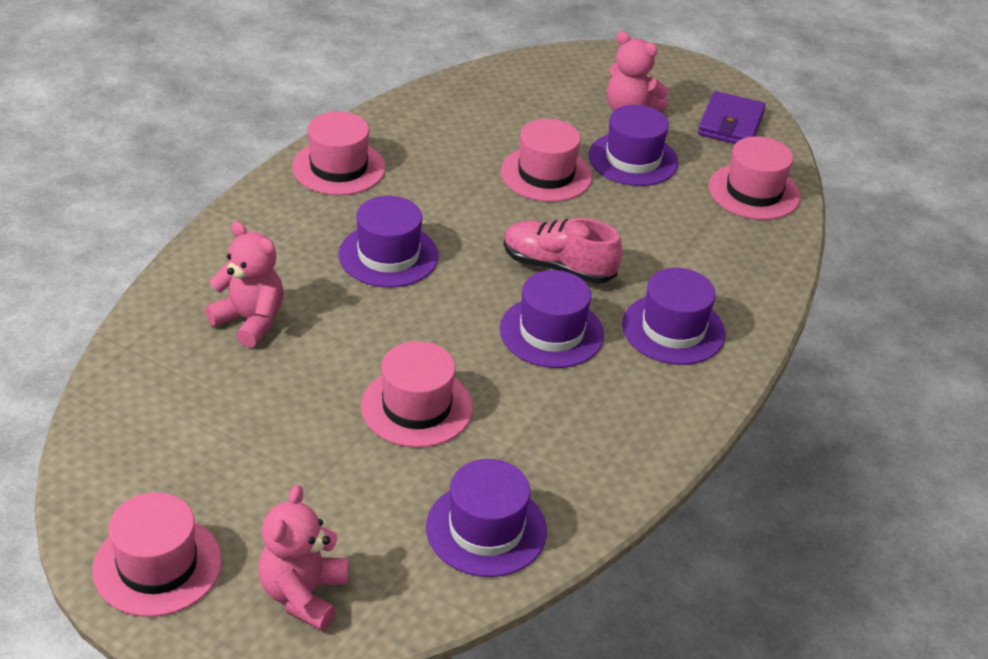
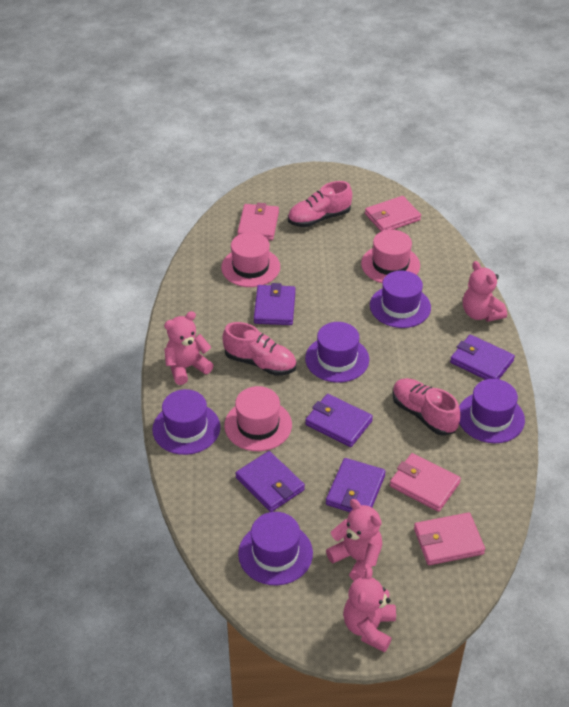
pink hat: 5 -> 3
pink shoe: 1 -> 3
pink teddy bear: 3 -> 4
pink wallet: 0 -> 4
purple wallet: 1 -> 5

